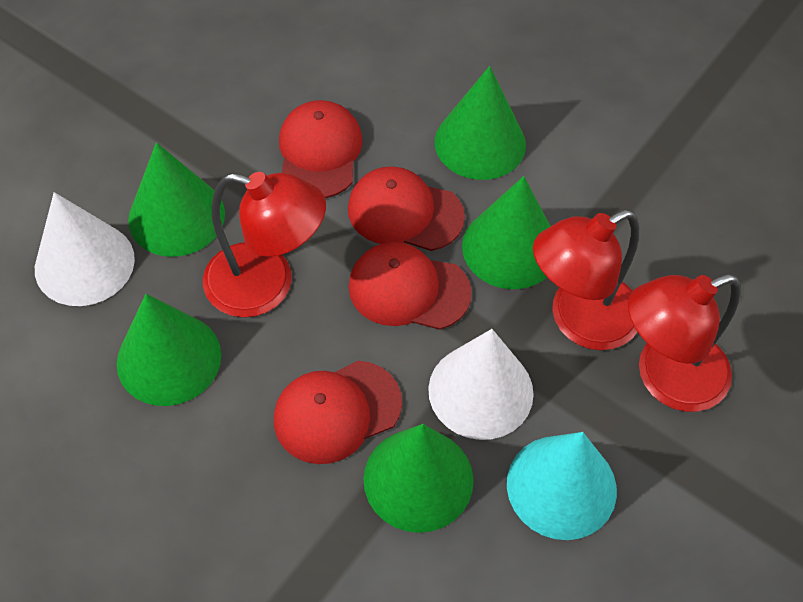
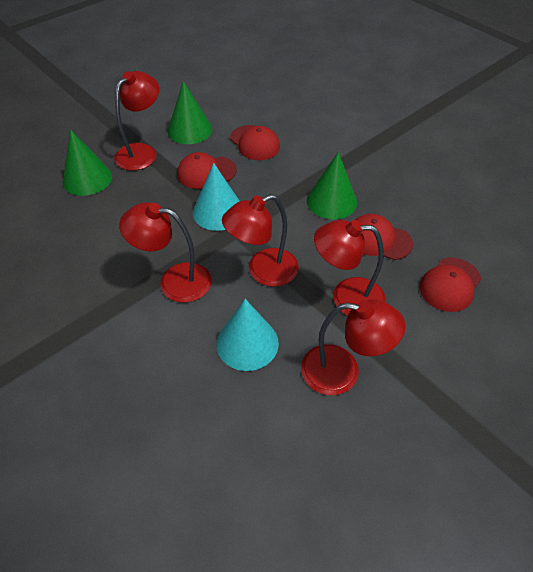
green cone: 5 -> 3
red lamp: 3 -> 5
turquoise cone: 1 -> 2
white cone: 2 -> 0

